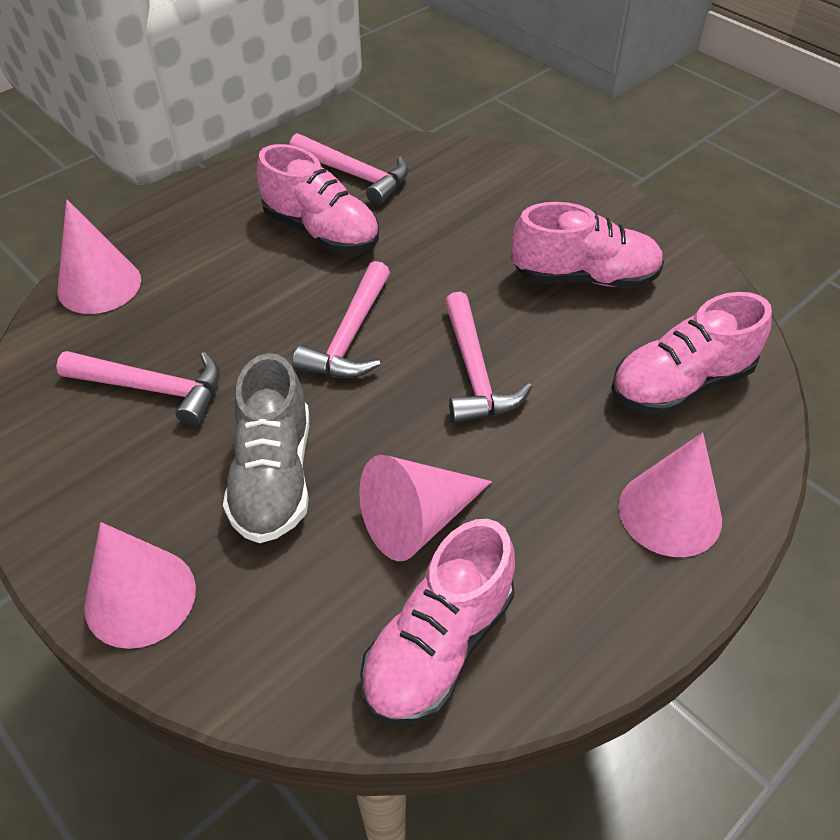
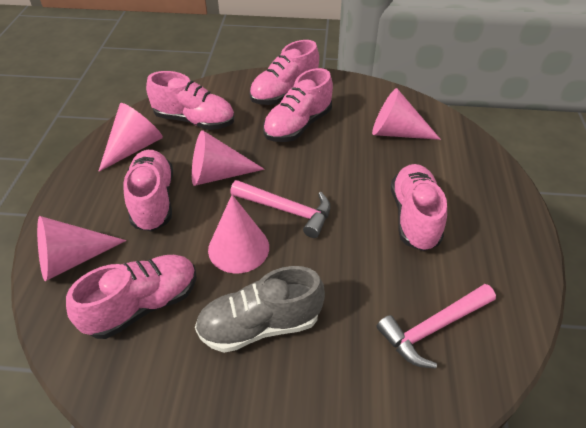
pink cone: 4 -> 5
pink hammer: 4 -> 2
pink shoe: 4 -> 6

